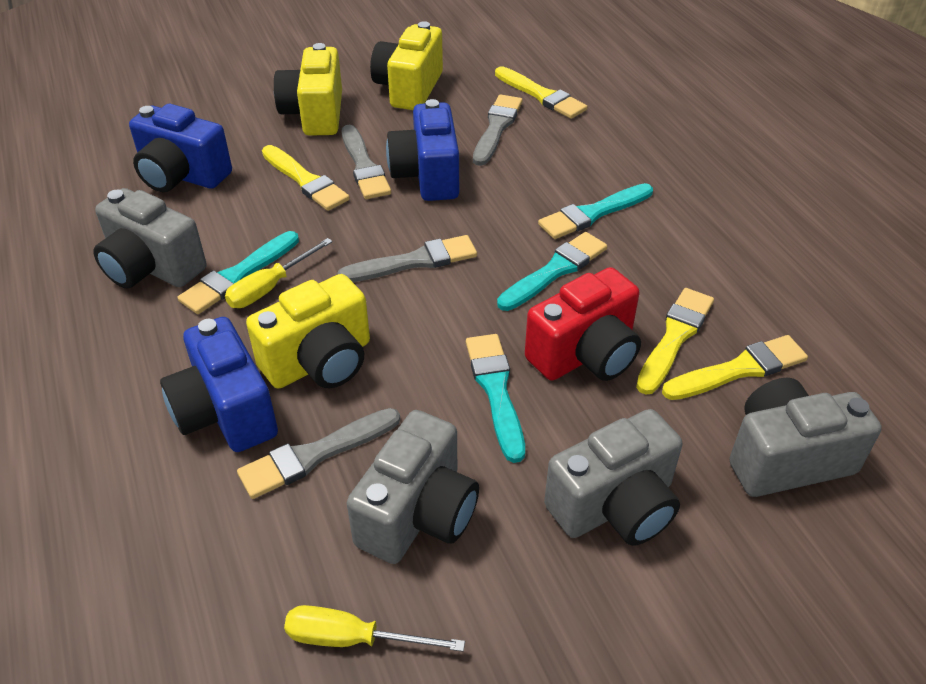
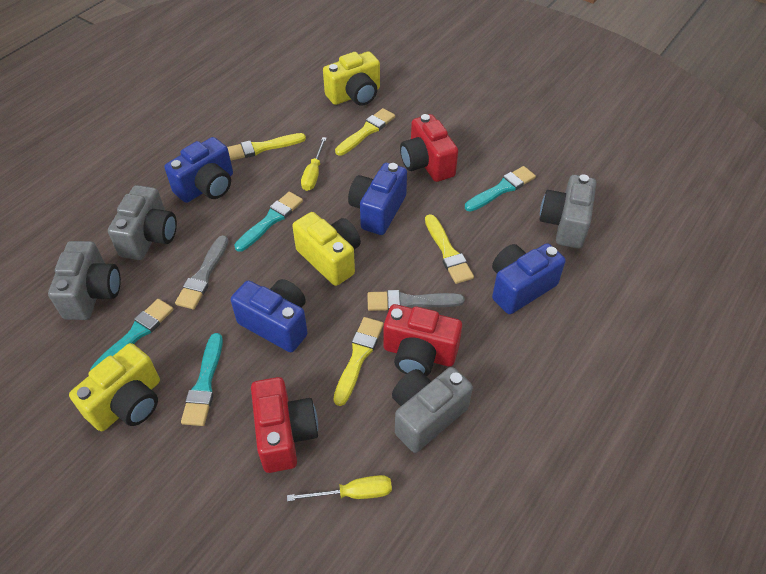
blue camera: 3 -> 4
grey brush: 4 -> 2
red camera: 1 -> 3

